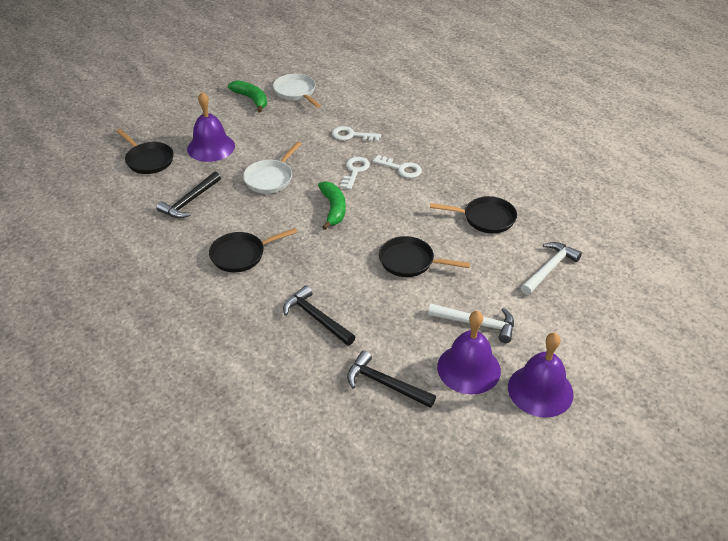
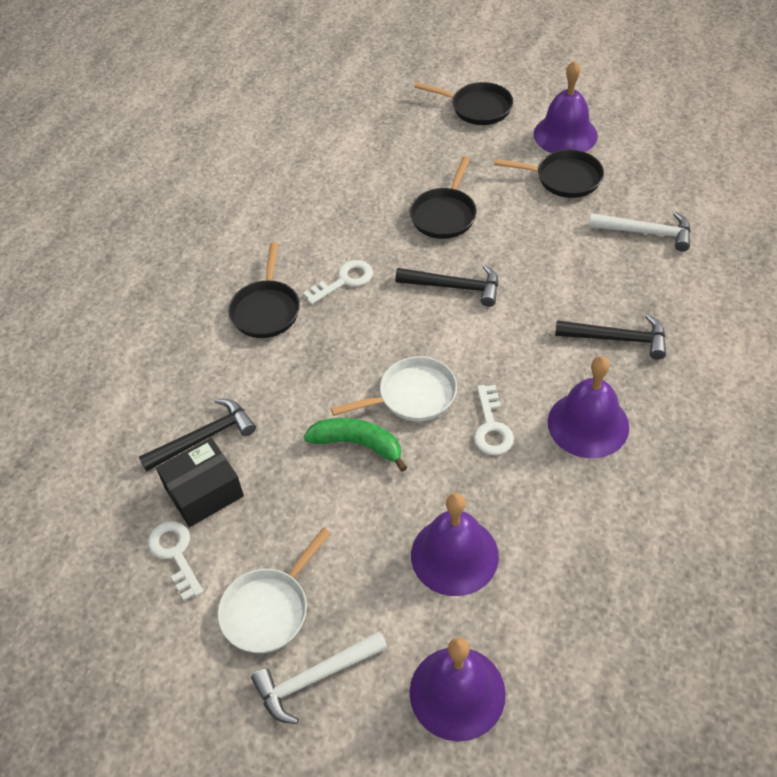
black box: 0 -> 1
green banana: 2 -> 1
purple bell: 3 -> 4

